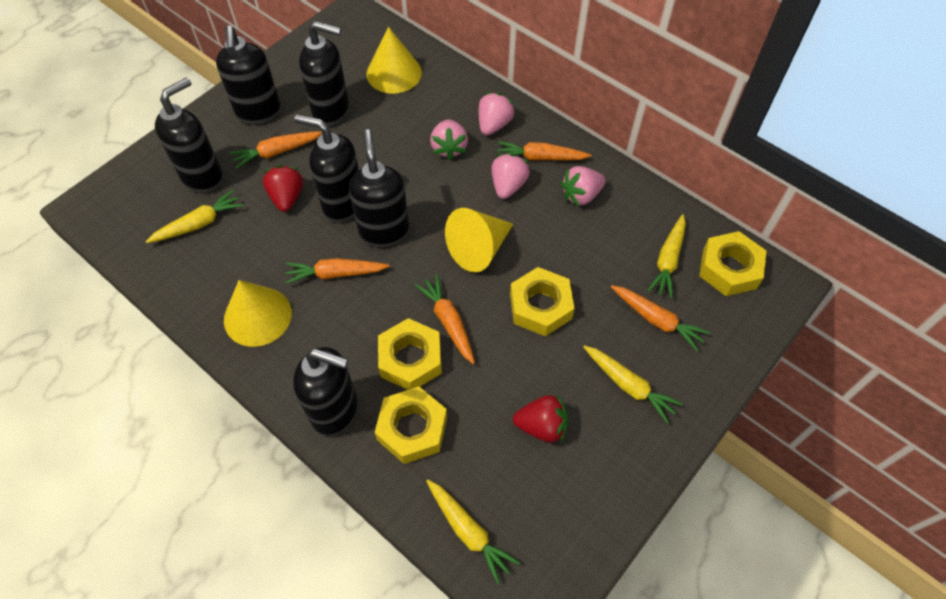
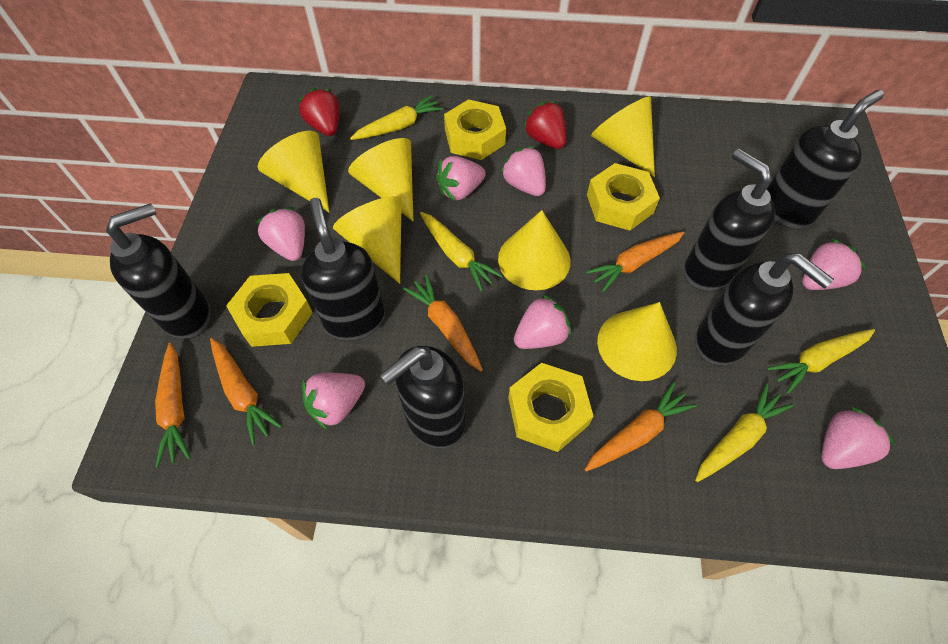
pink strawberry: 4 -> 7
yellow cone: 3 -> 6

